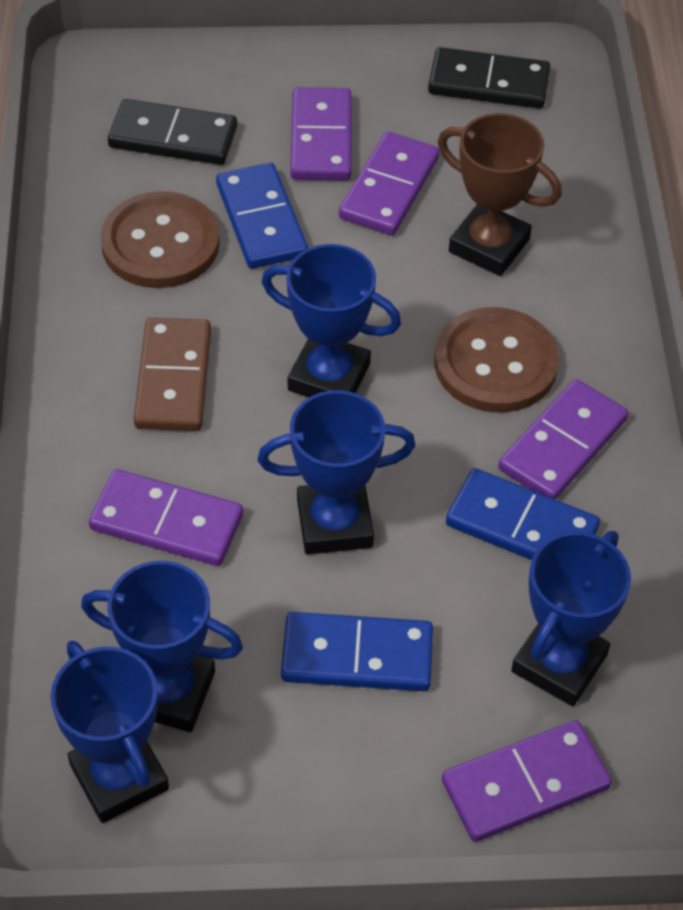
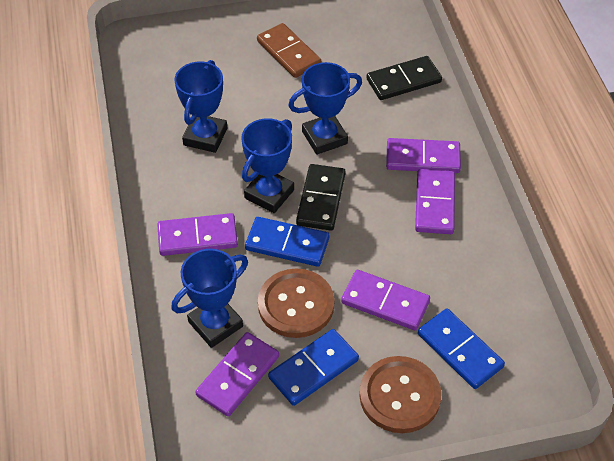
blue trophy: 5 -> 4
brown trophy: 1 -> 0

